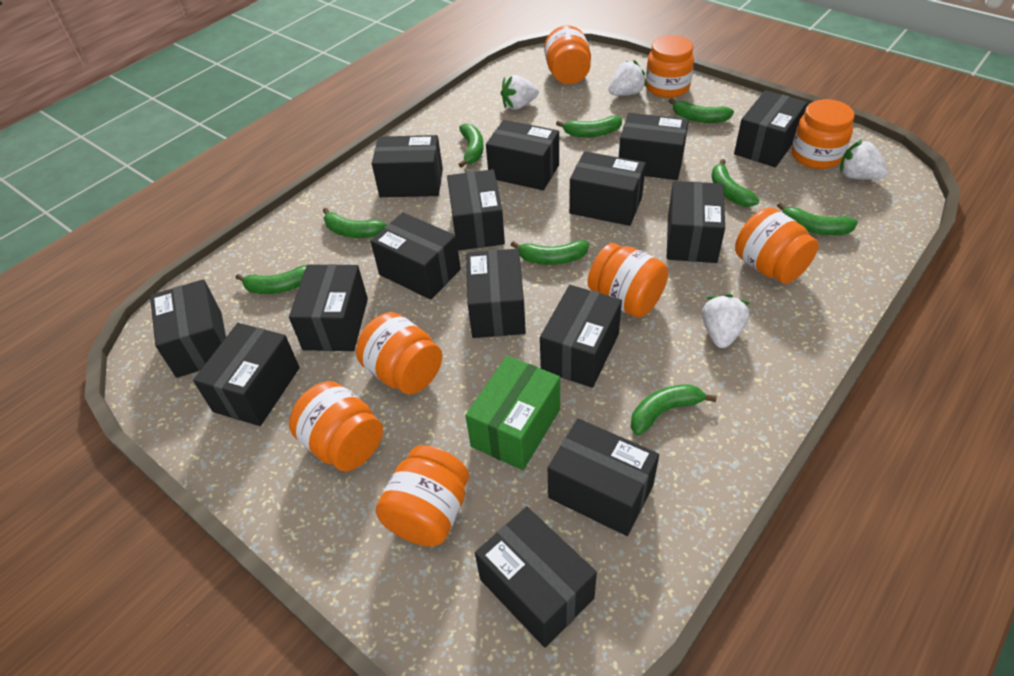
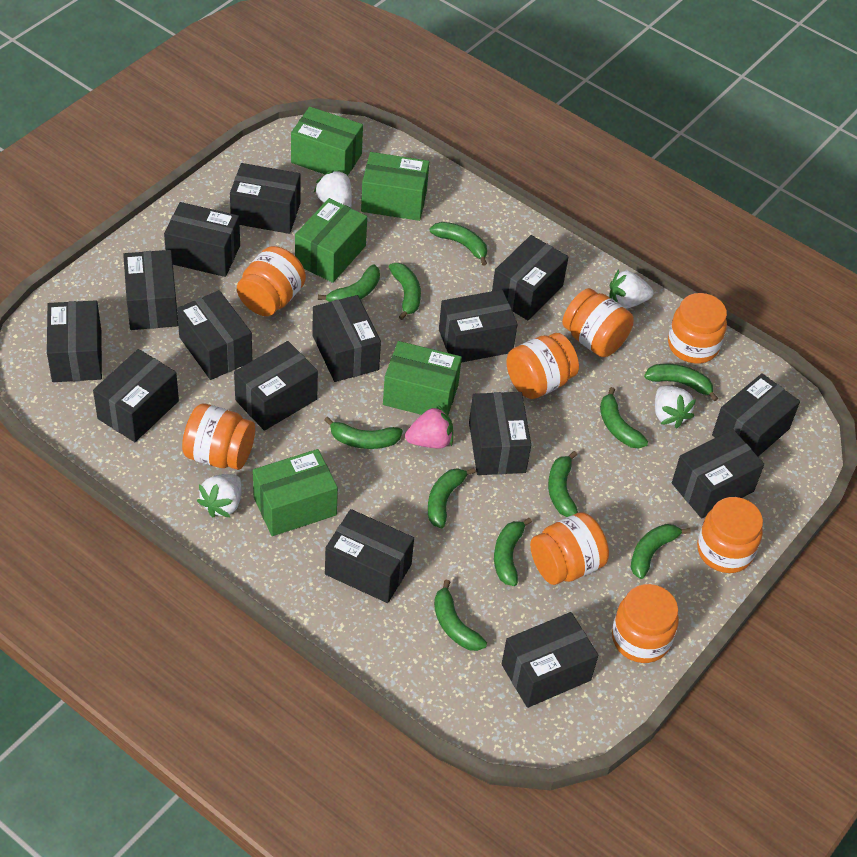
green banana: 9 -> 11
green box: 1 -> 5
pink strawberry: 0 -> 1

